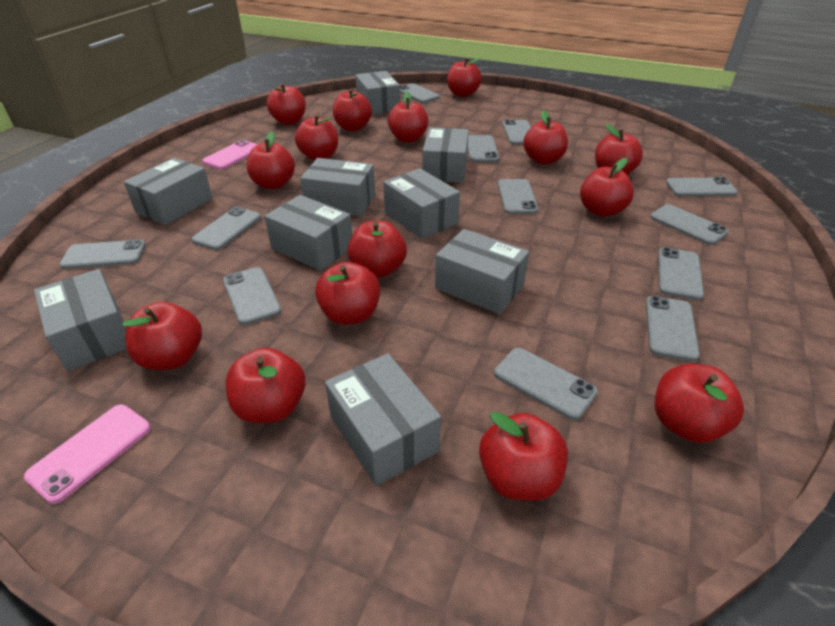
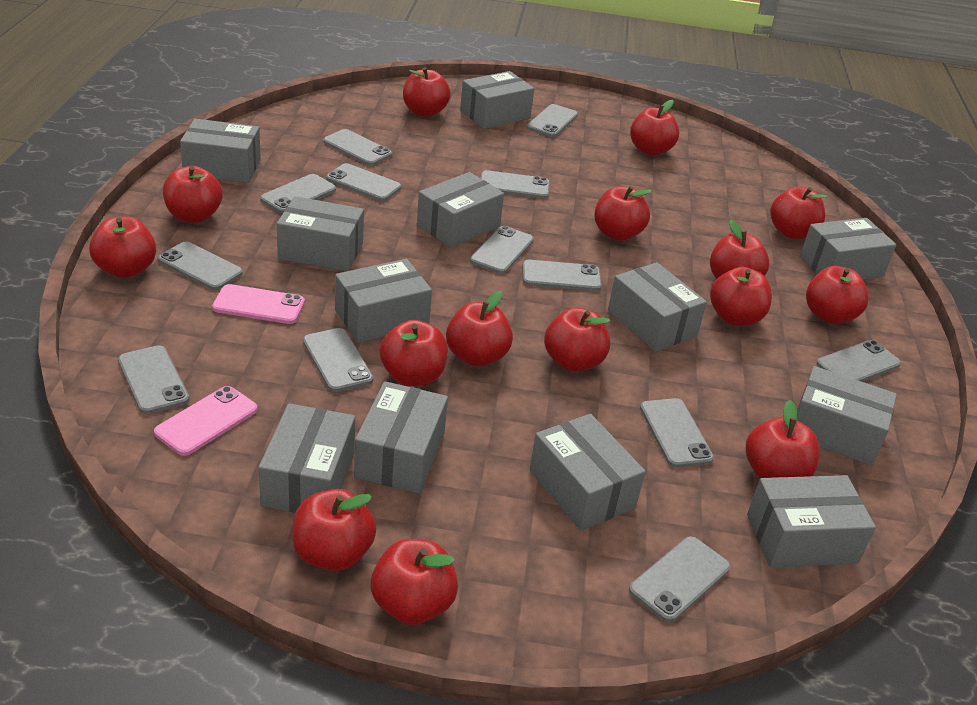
grey box: 9 -> 12
grey phone: 12 -> 13

